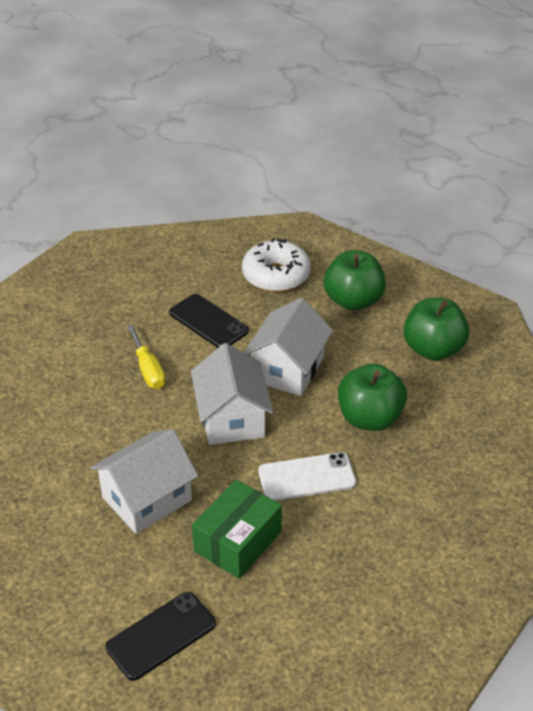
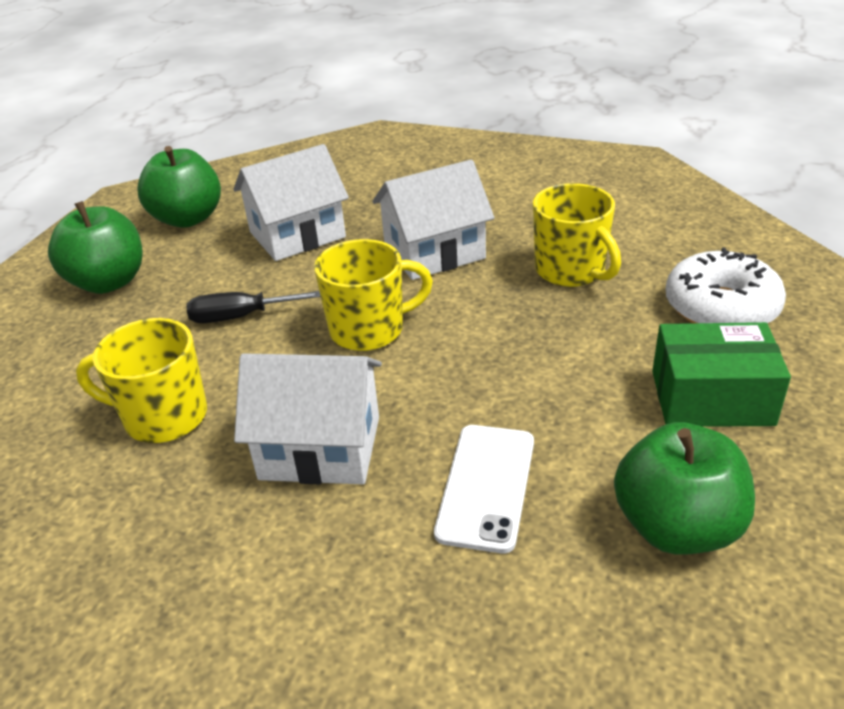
black phone: 2 -> 0
black screwdriver: 0 -> 1
yellow mug: 0 -> 3
yellow screwdriver: 1 -> 0

